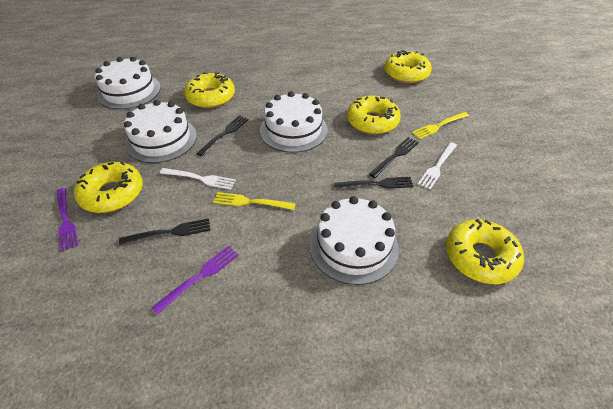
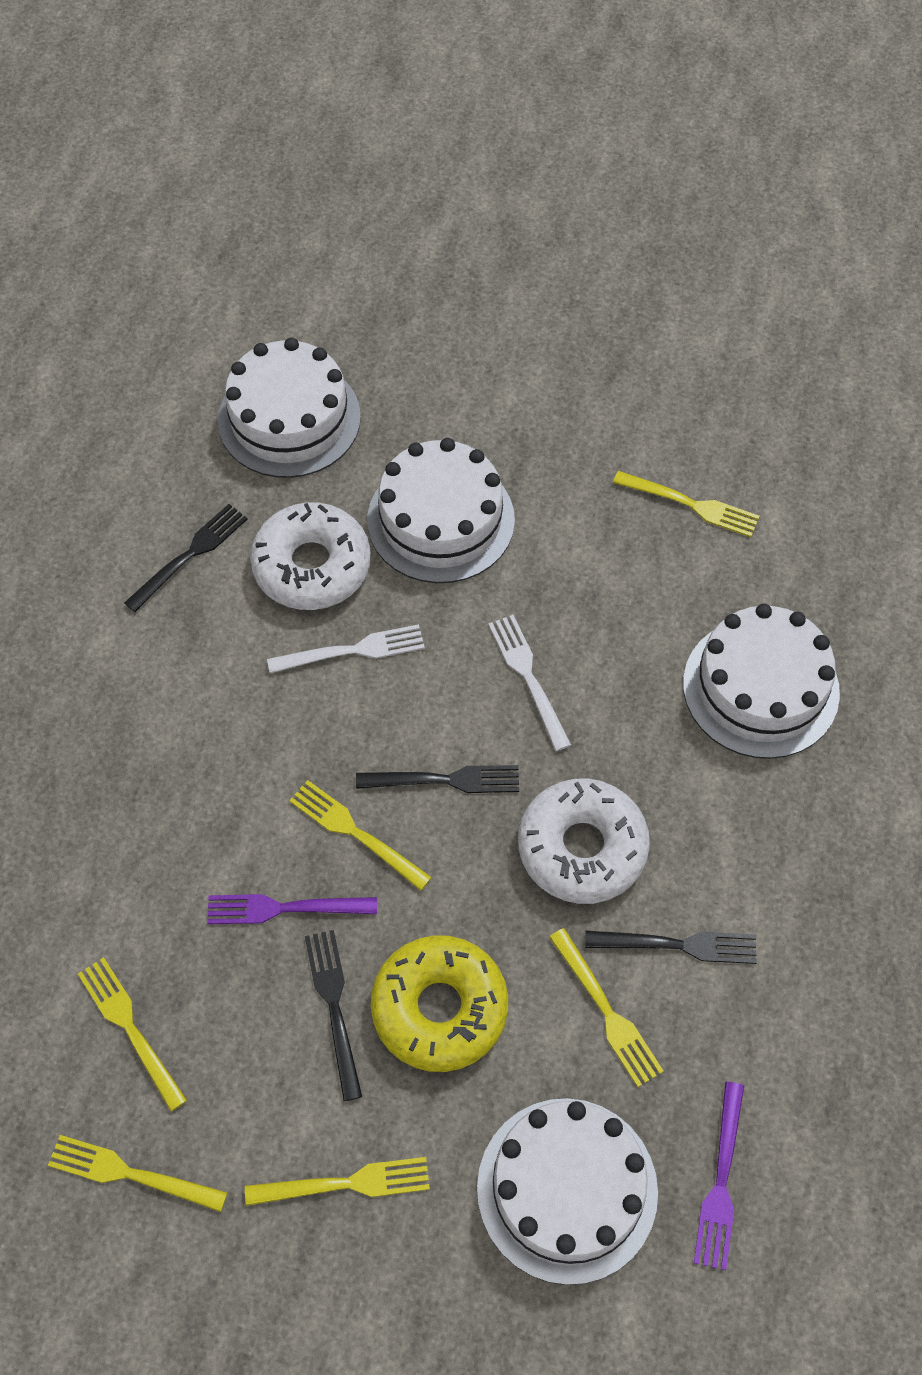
white donut: 0 -> 2
yellow donut: 5 -> 1
yellow fork: 2 -> 6

